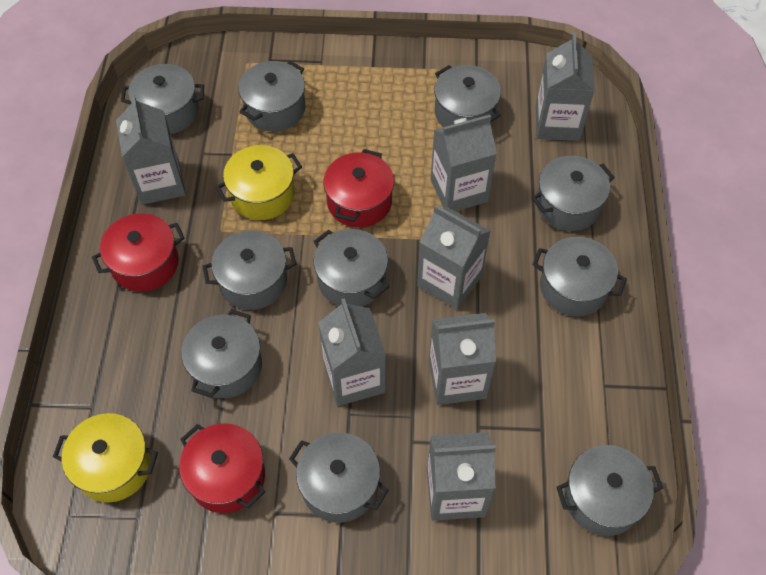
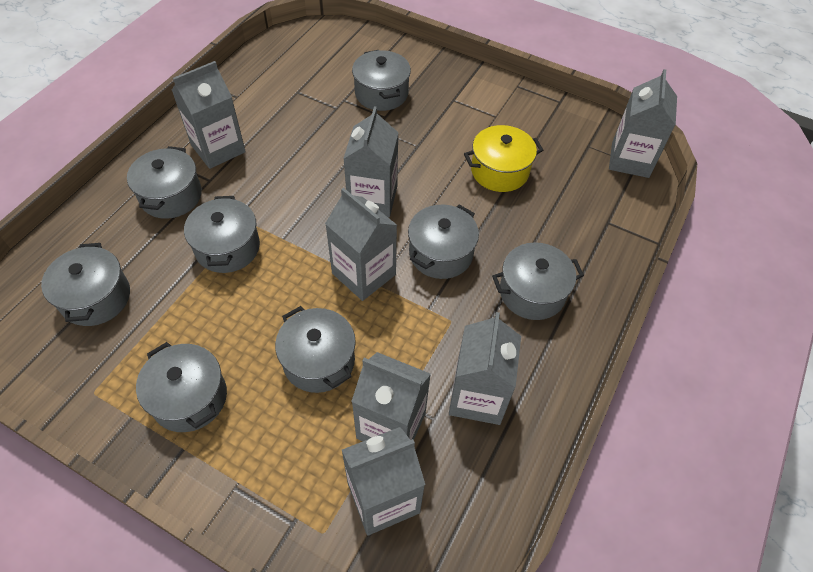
grey pot: 10 -> 8
red pot: 3 -> 0
yellow pot: 2 -> 1

